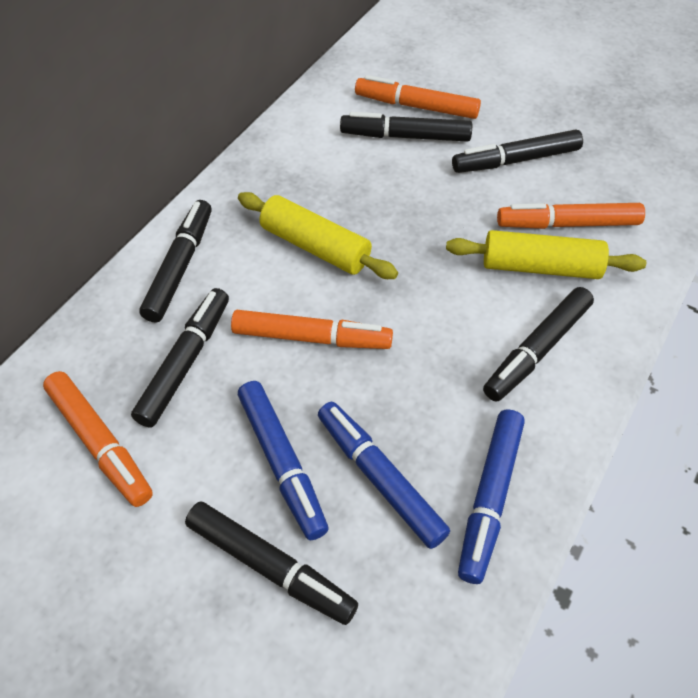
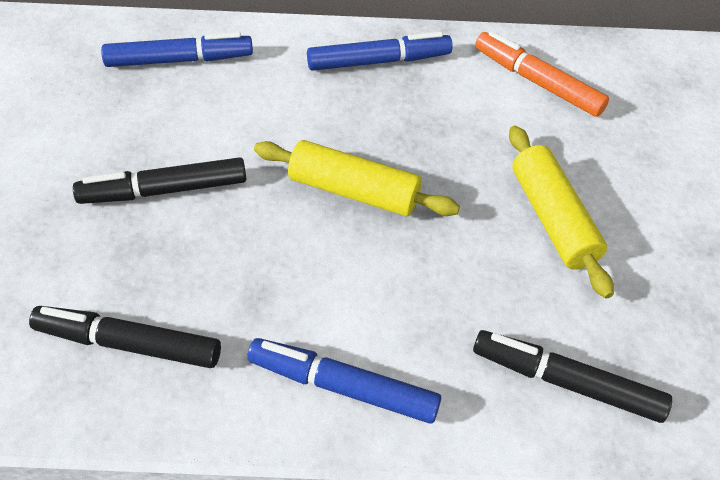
black marker: 6 -> 3
orange marker: 4 -> 1

